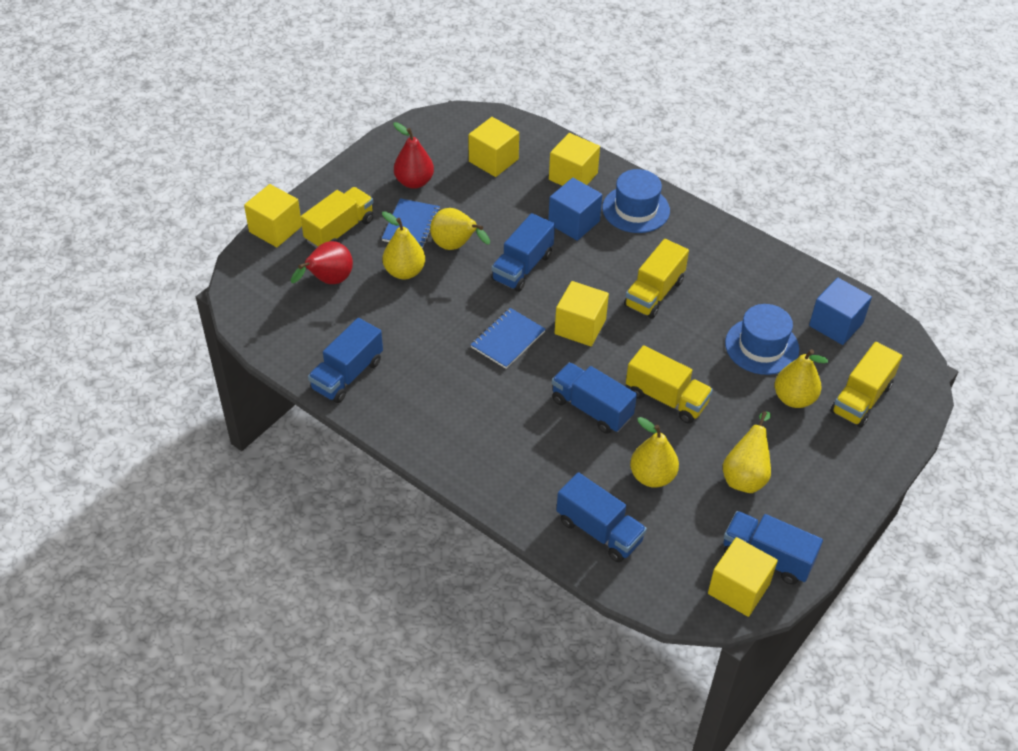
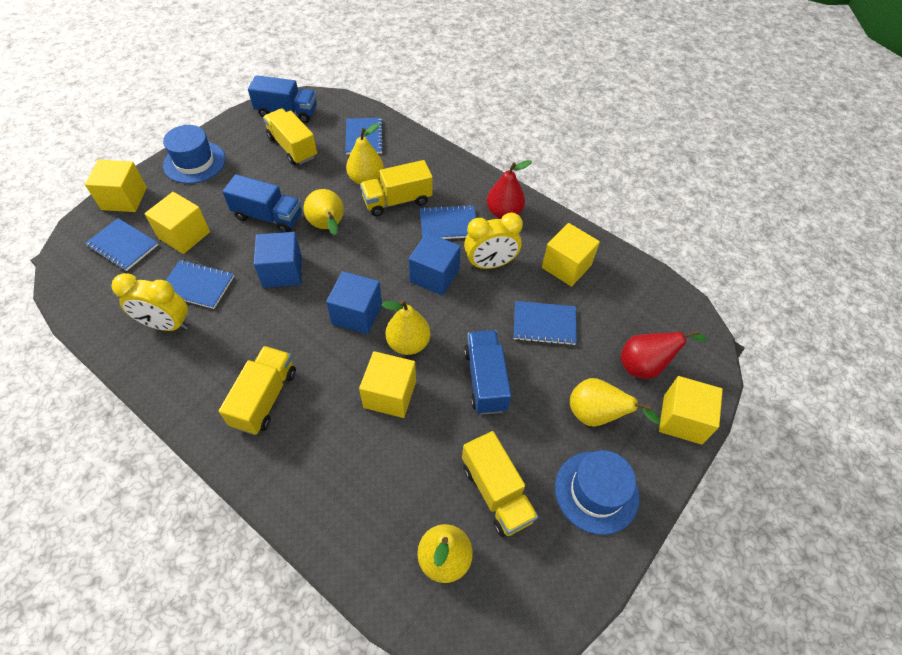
blue cube: 2 -> 3
blue notebook: 2 -> 5
blue truck: 5 -> 3
yellow clock: 0 -> 2

